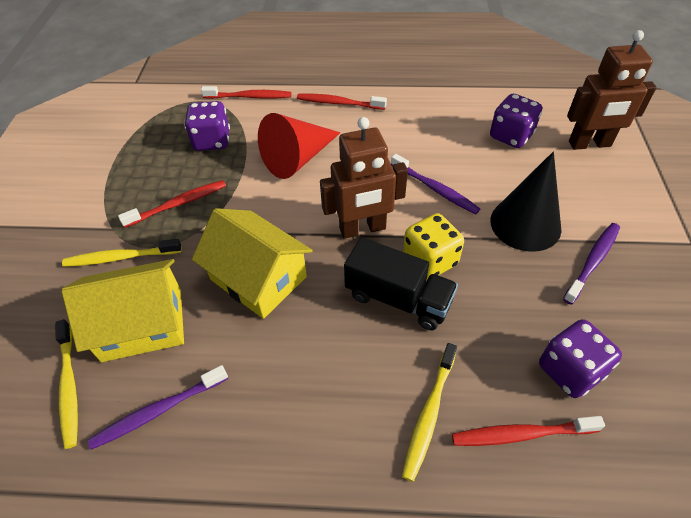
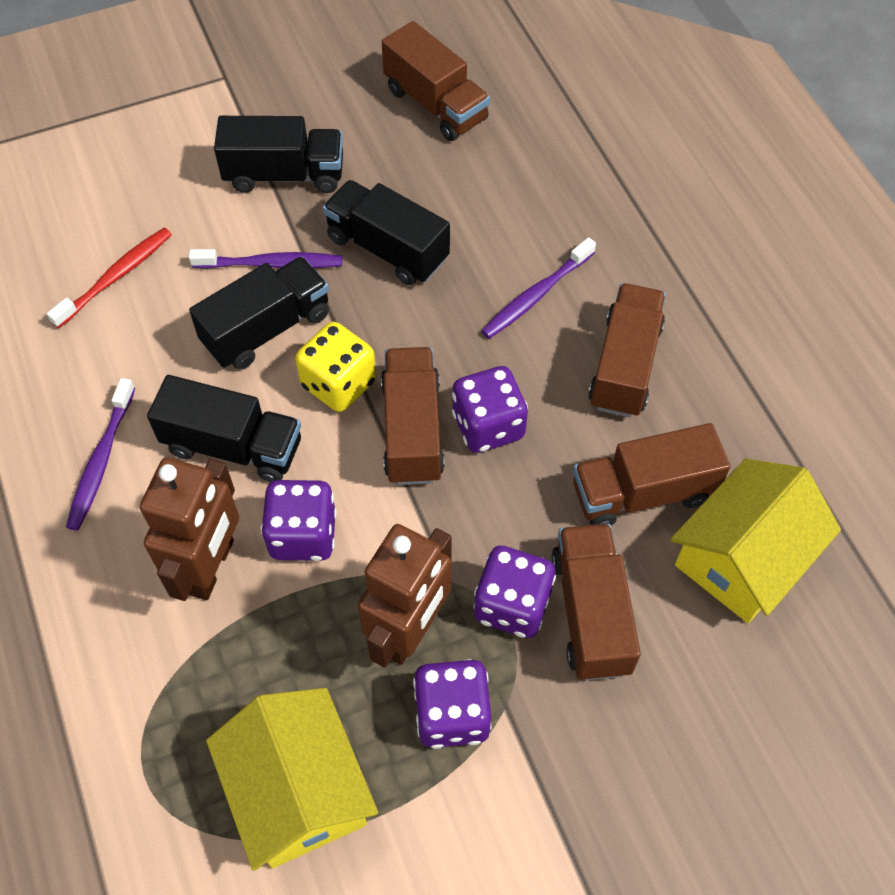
black cone: 1 -> 0
black truck: 1 -> 4
brown truck: 0 -> 5
purple dice: 3 -> 4
red cone: 1 -> 0
red toothbrush: 4 -> 1
yellow toothbrush: 3 -> 0

